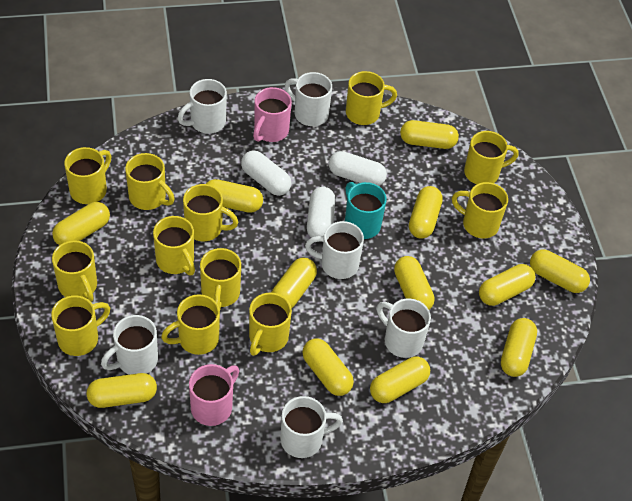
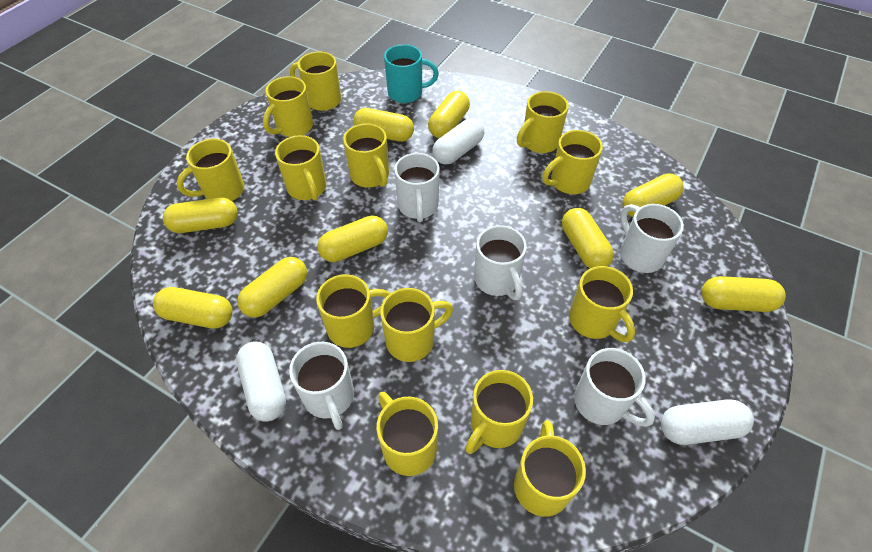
pink mug: 2 -> 0
white mug: 6 -> 5
yellow capsule: 12 -> 9
yellow mug: 12 -> 13

